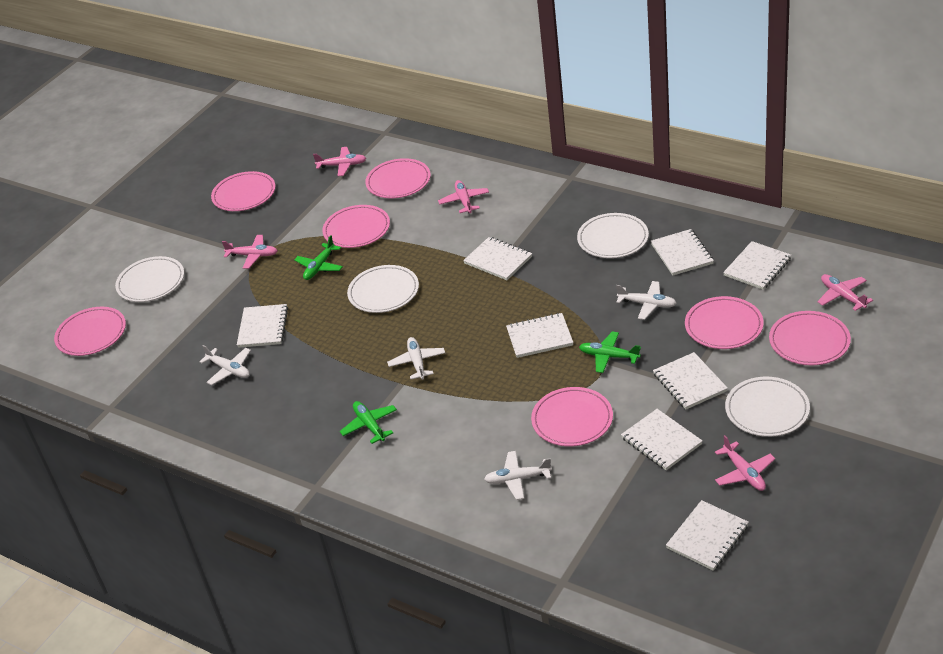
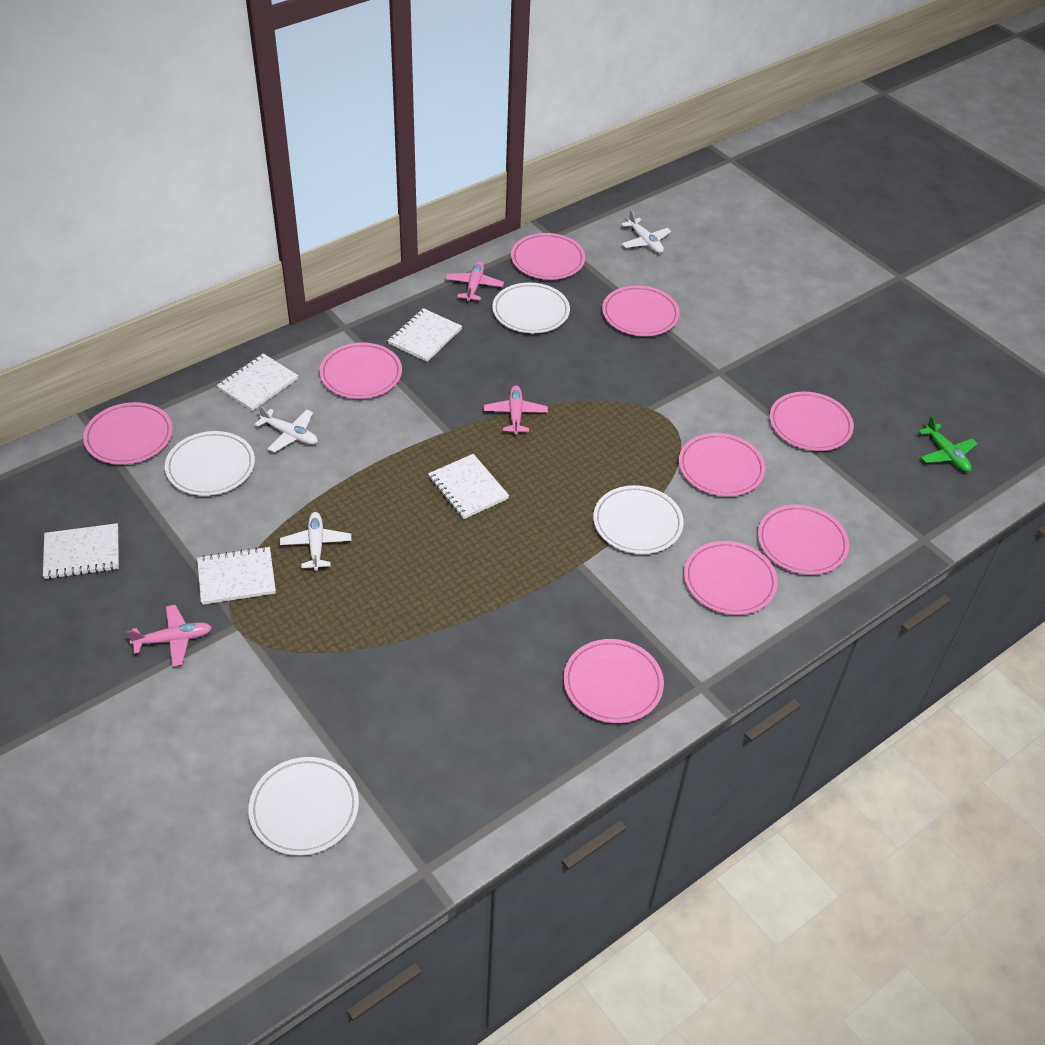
green plane: 3 -> 1
pink plane: 5 -> 3
pink plate: 7 -> 9
white notebook: 8 -> 5
white plane: 4 -> 3

